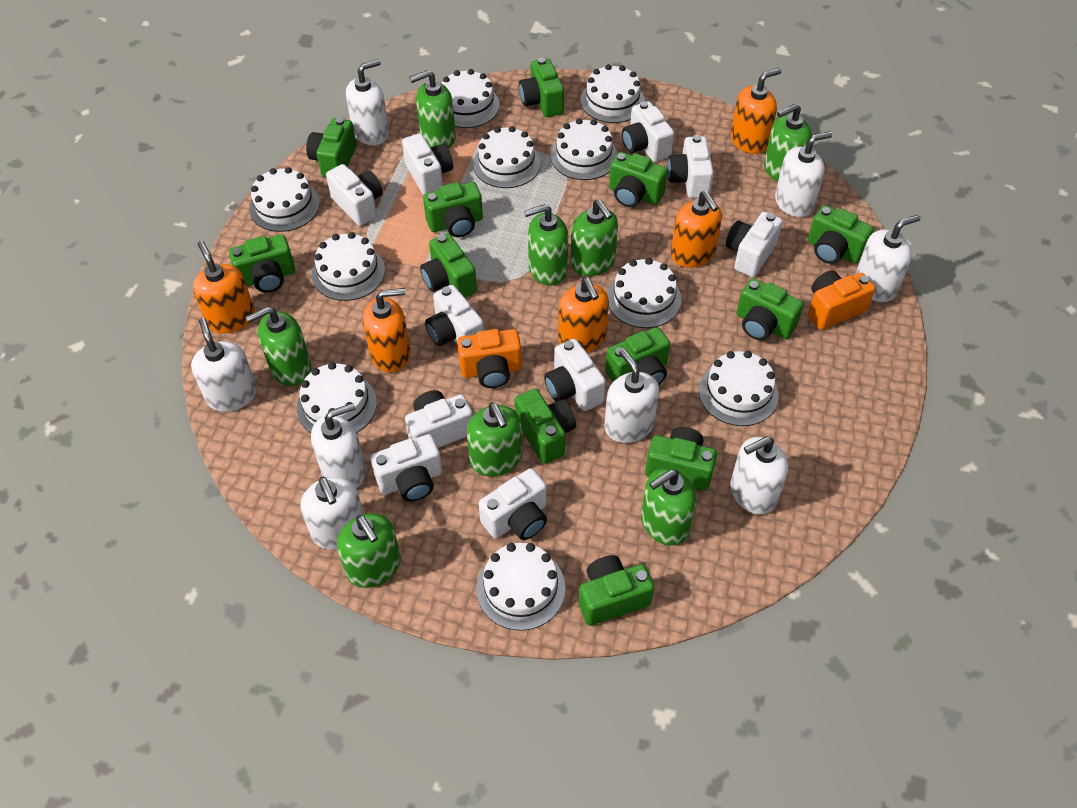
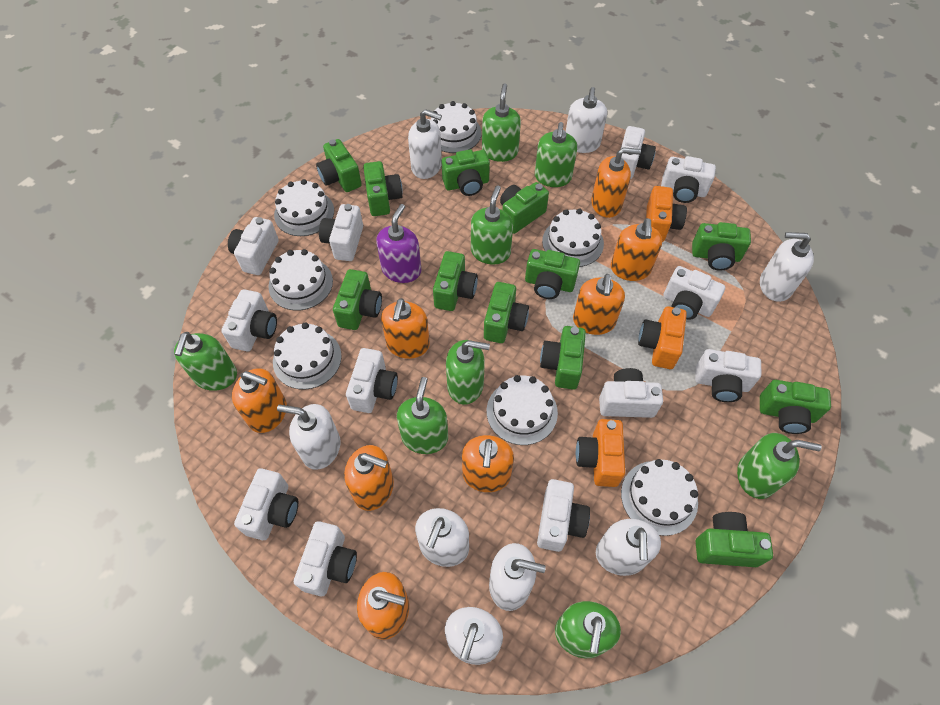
orange camera: 2 -> 3
orange soap dispenser: 5 -> 8
purple soap dispenser: 0 -> 1
white cake: 10 -> 7
white camera: 10 -> 12

